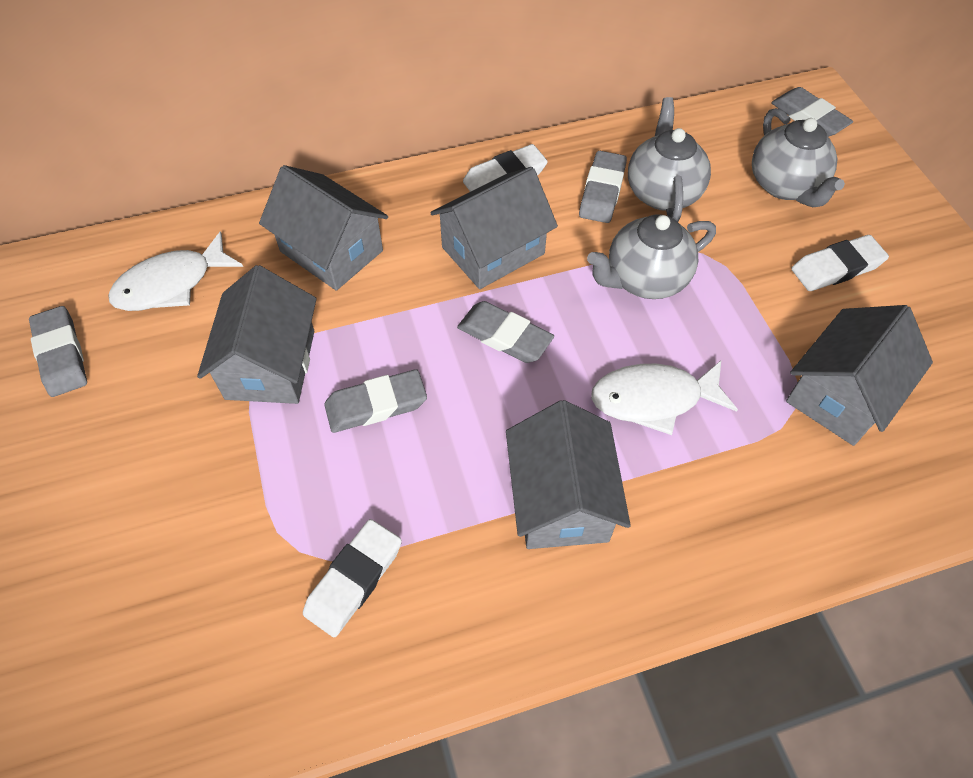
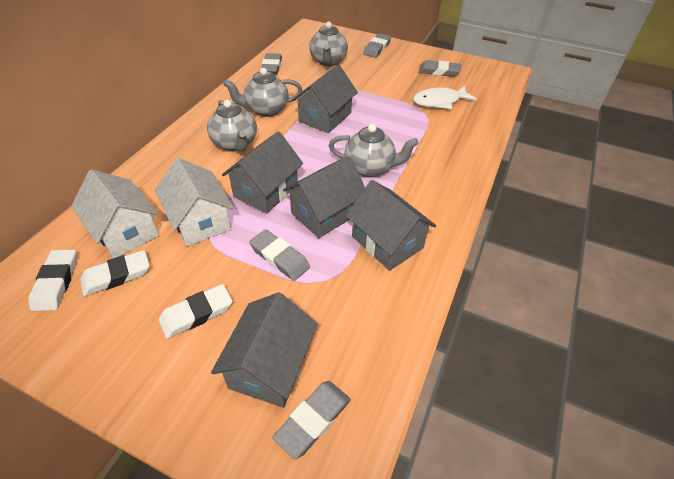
grey teapot: 3 -> 4
white fish: 2 -> 1
white house: 0 -> 2

